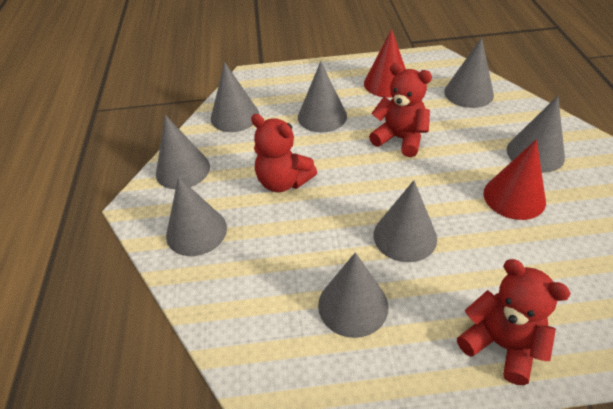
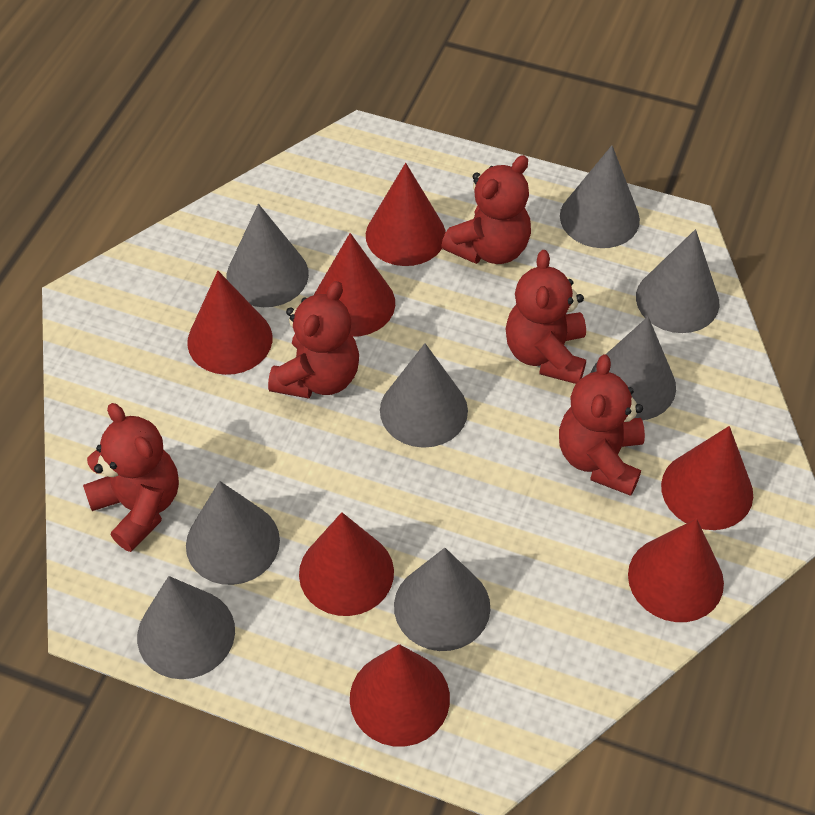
red cone: 2 -> 7
red teddy bear: 3 -> 5

